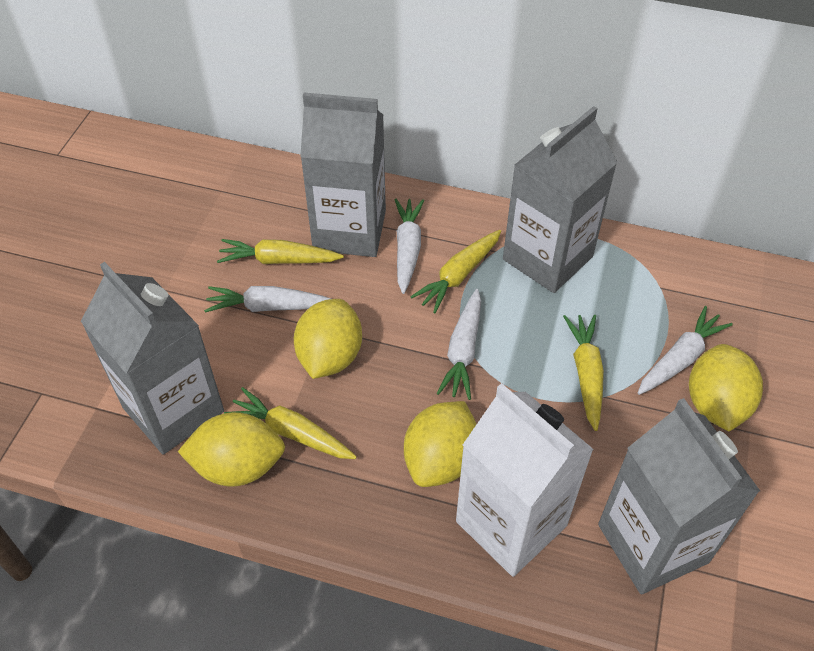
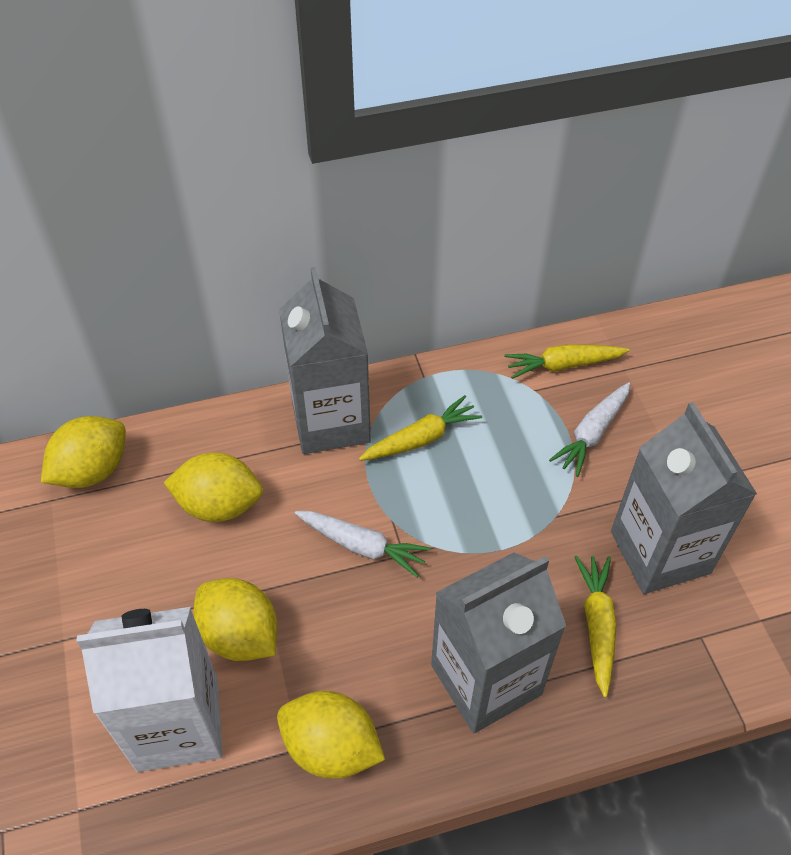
grey carton: 4 -> 3
white carrot: 4 -> 2
yellow carrot: 4 -> 3

